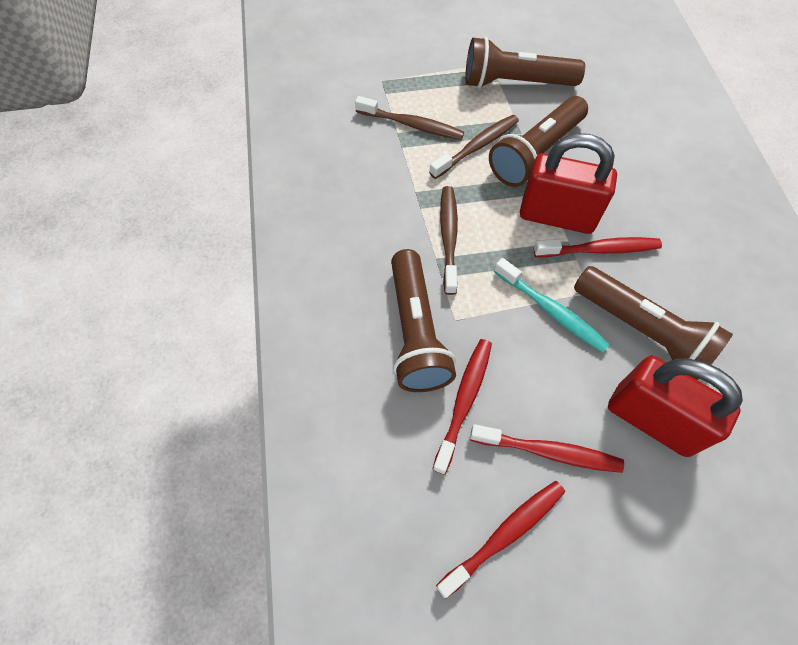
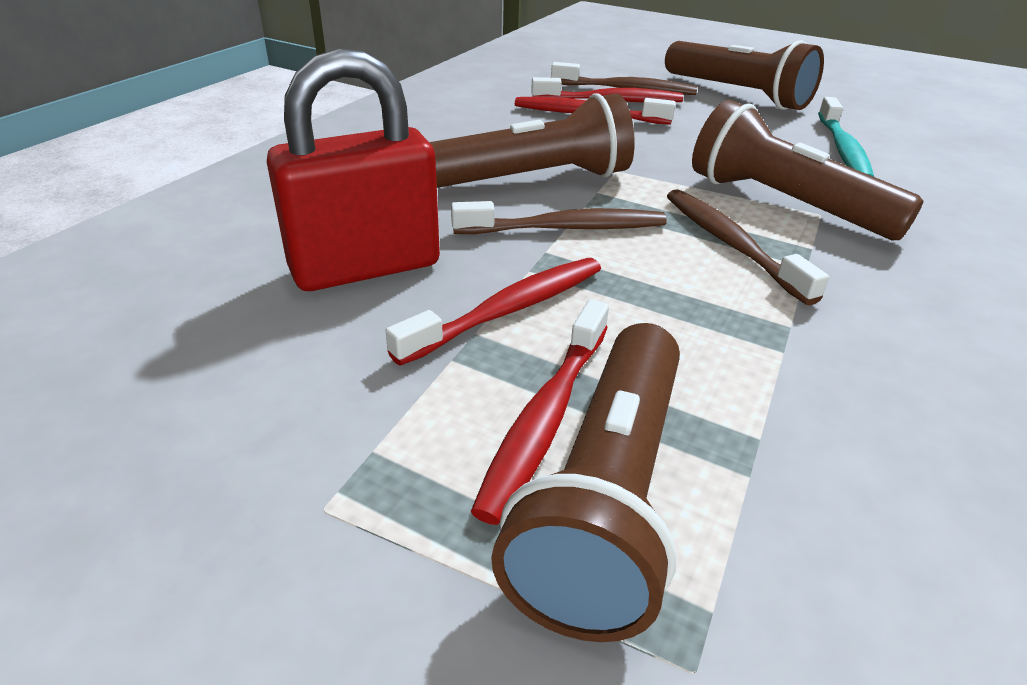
red padlock: 2 -> 1

